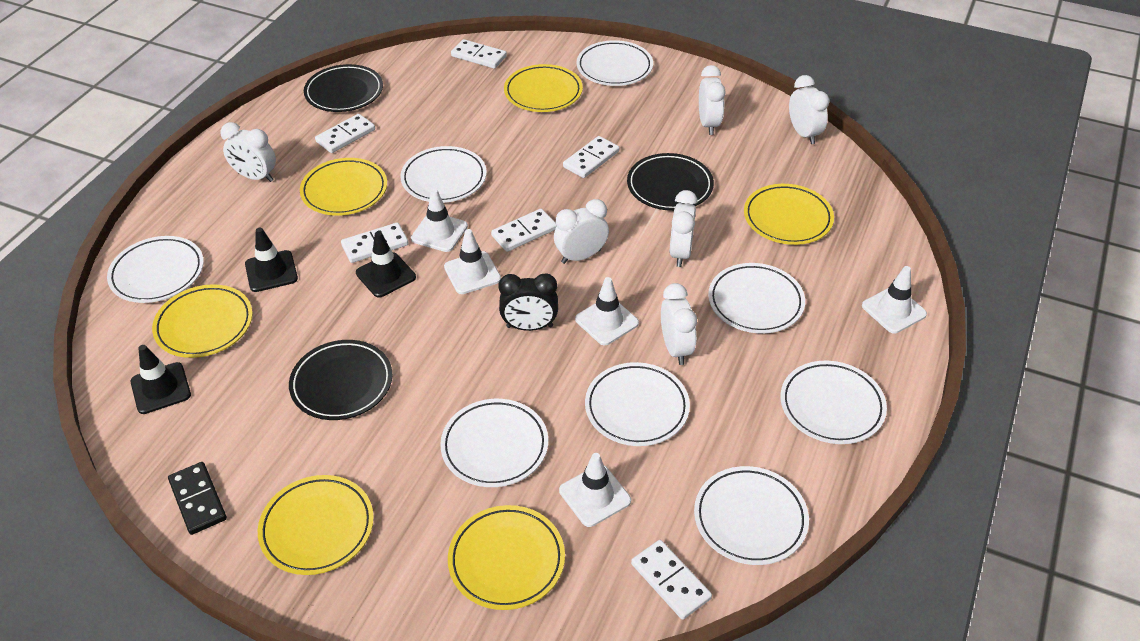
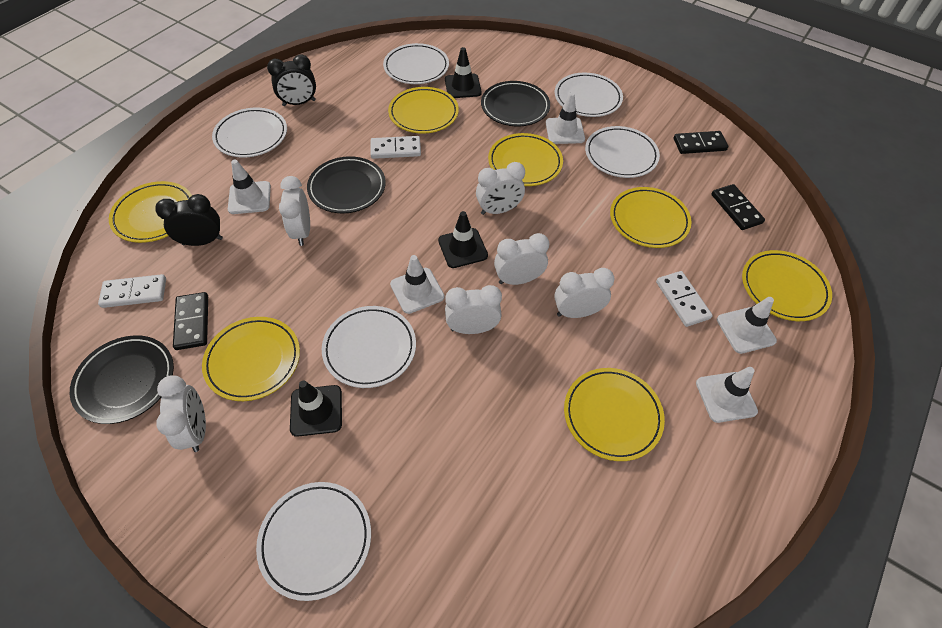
black clock: 1 -> 2
black domino: 1 -> 3
white domino: 6 -> 3
white plate: 8 -> 6
yellow plate: 6 -> 7

